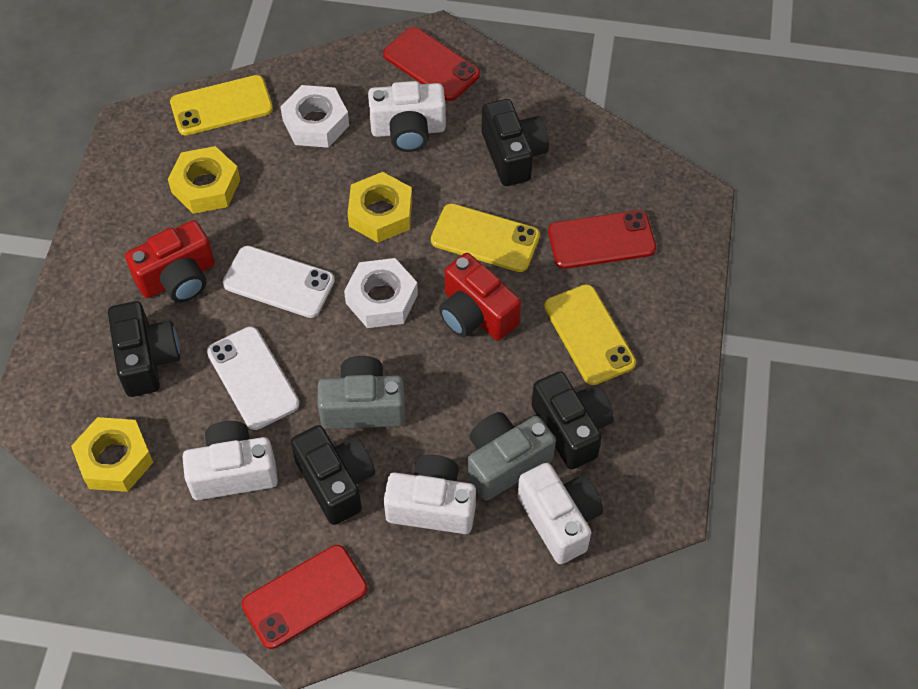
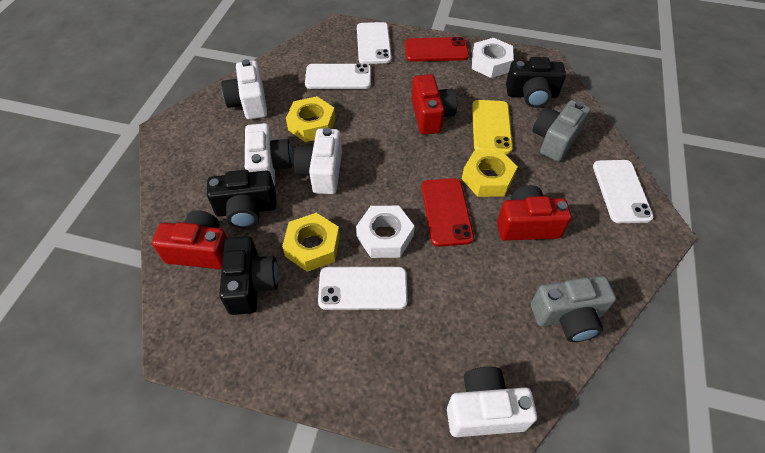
black camera: 4 -> 3
red camera: 2 -> 3
red phone: 3 -> 2
white phone: 2 -> 4
yellow phone: 3 -> 1

